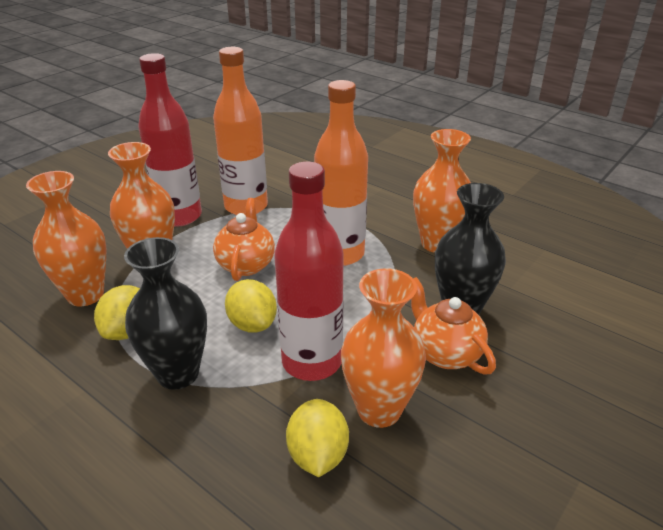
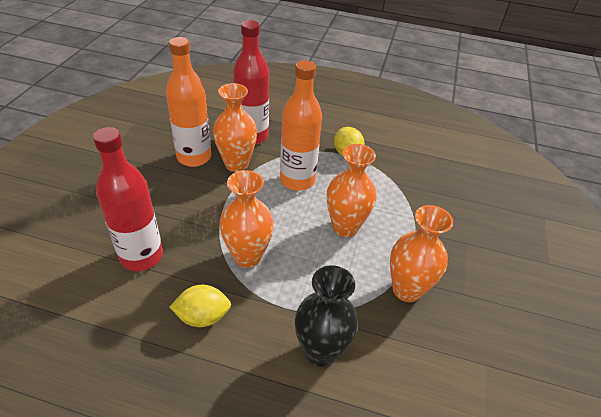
black vase: 2 -> 1
orange teapot: 2 -> 0
yellow lemon: 3 -> 2

